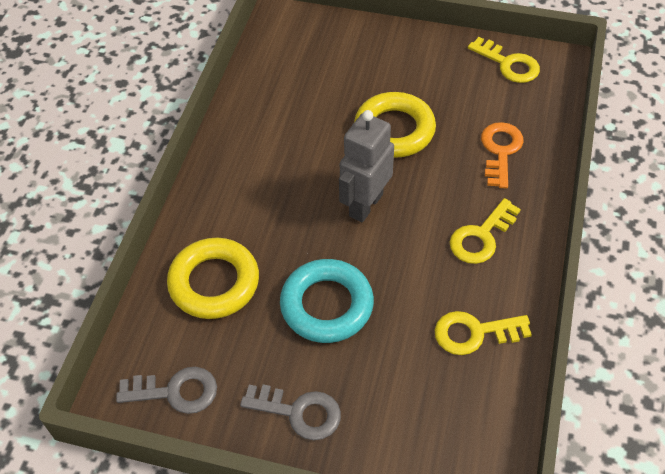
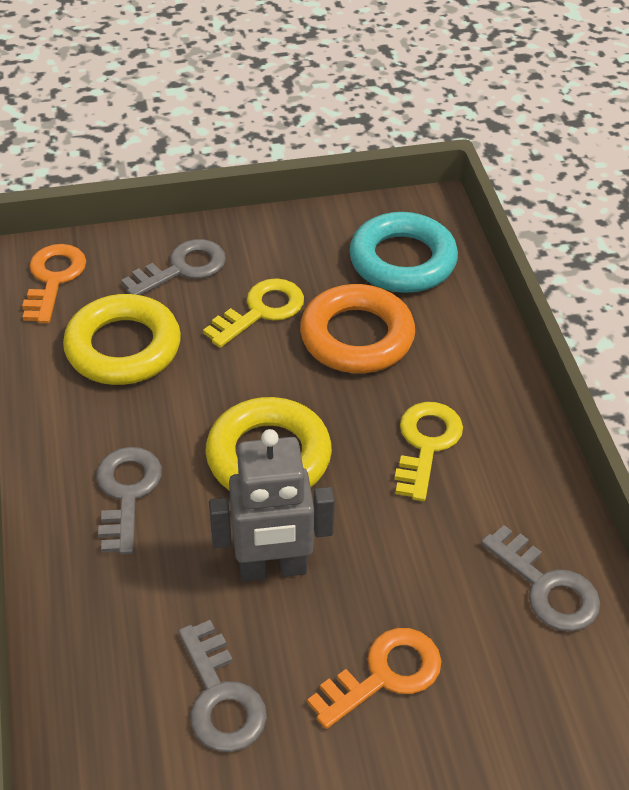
grey key: 2 -> 4
orange key: 1 -> 2
orange ring: 0 -> 1
yellow key: 3 -> 2

